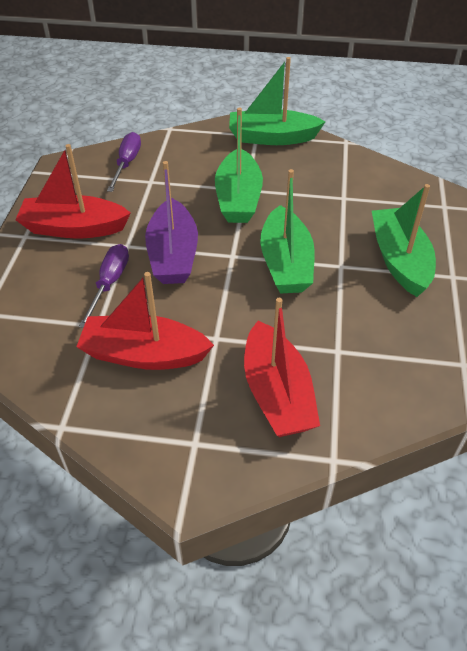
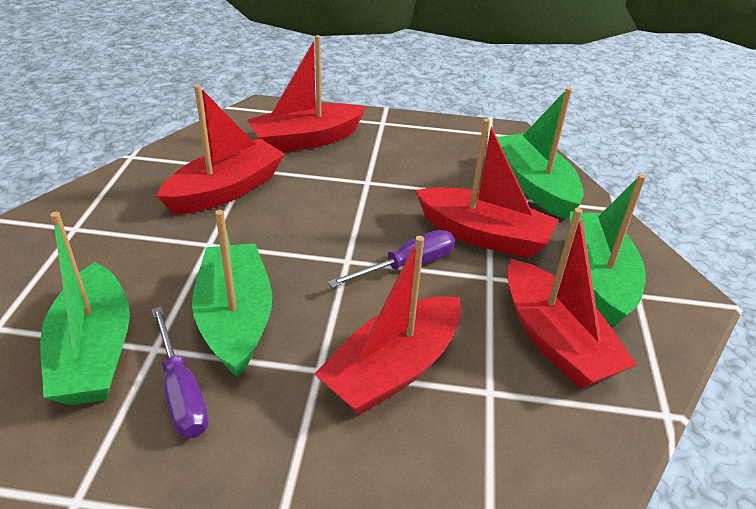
purple boat: 1 -> 0
red boat: 3 -> 5

